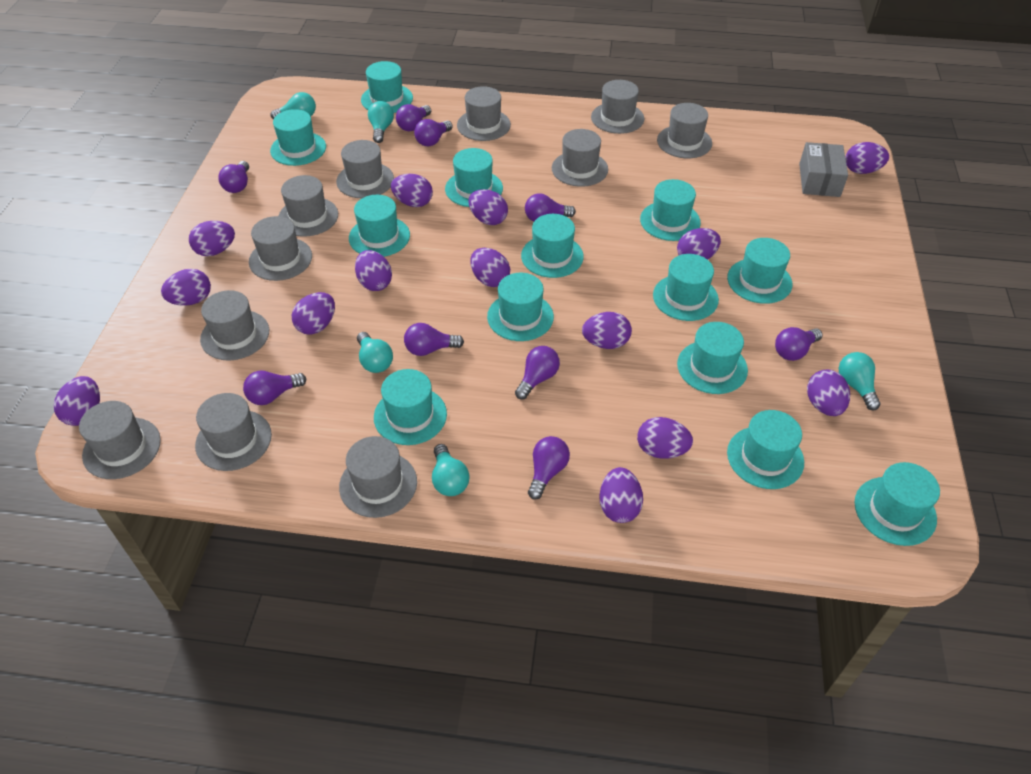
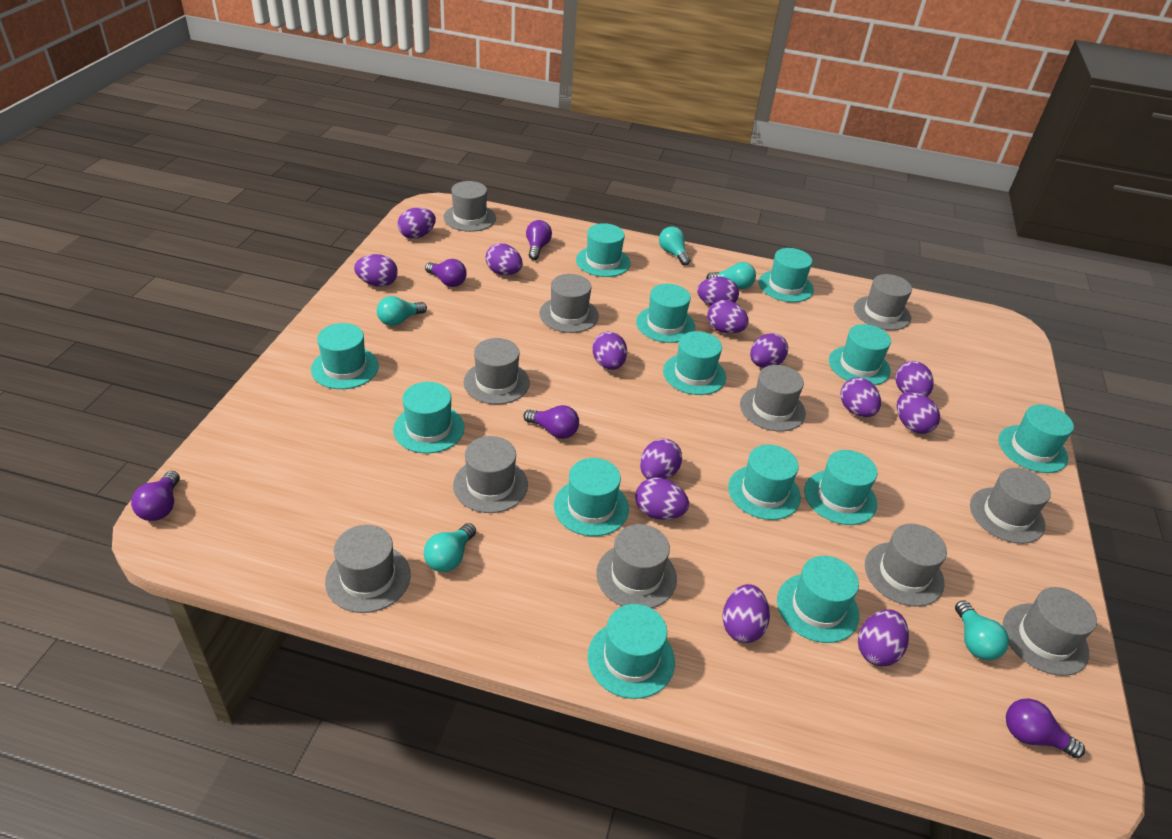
grey box: 1 -> 0
purple light bulb: 9 -> 5

